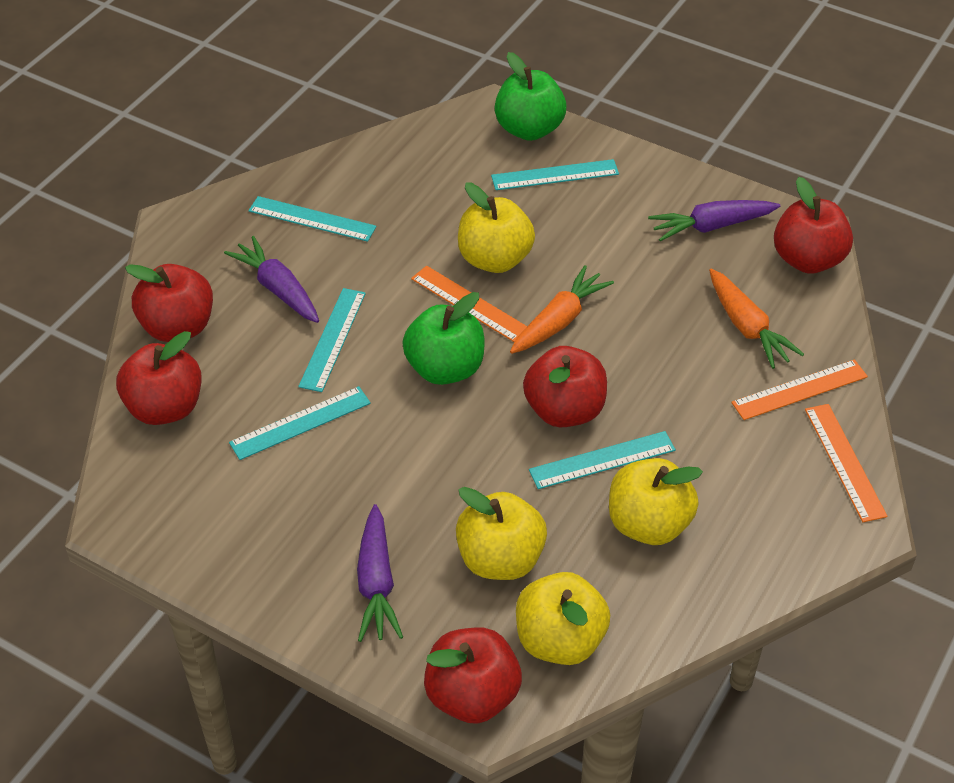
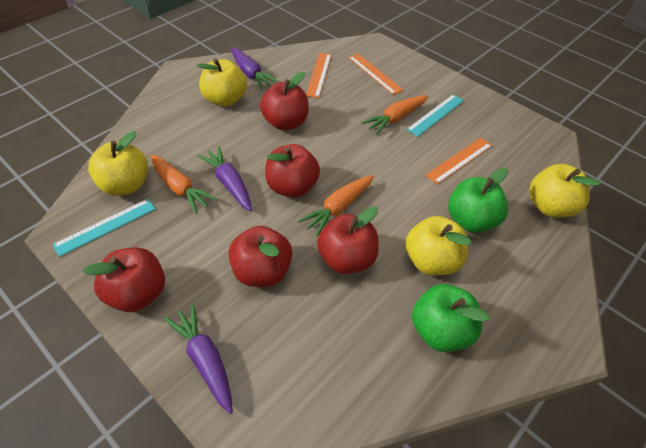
orange carrot: 2 -> 3
turquoise ruler: 5 -> 2

